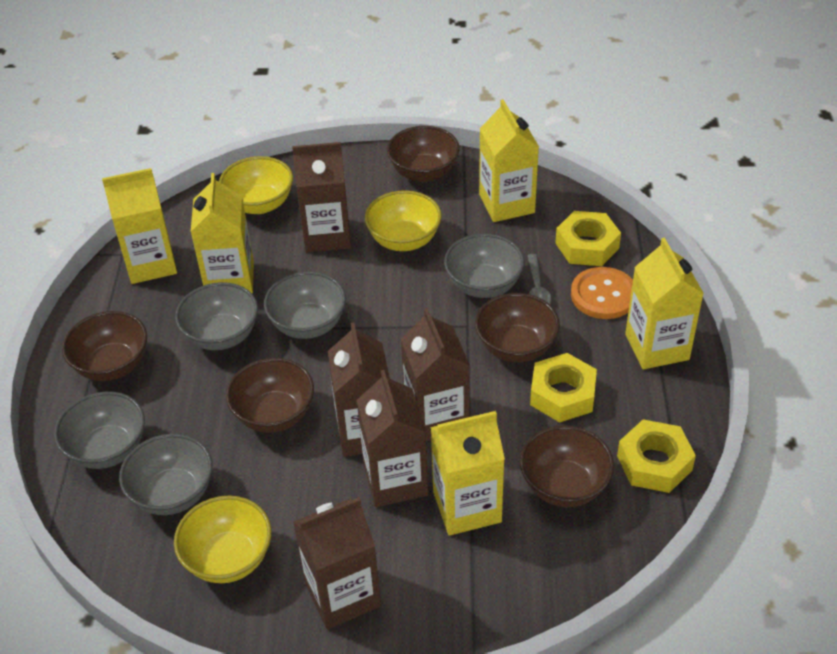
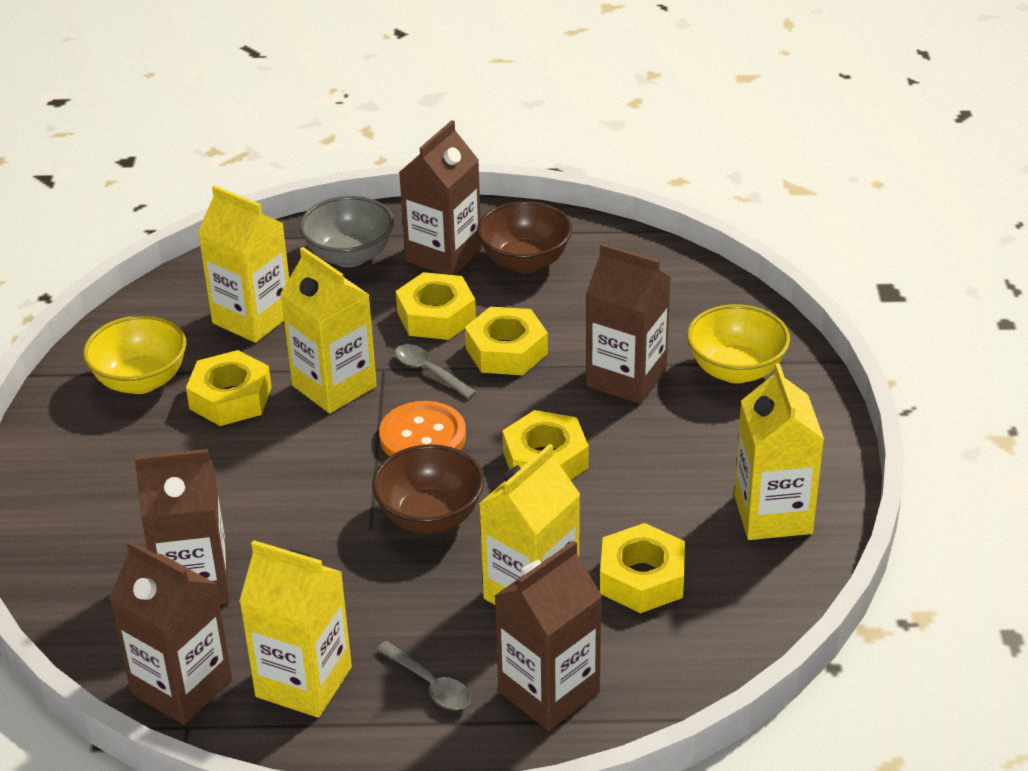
brown bowl: 5 -> 2
grey bowl: 5 -> 1
grey spoon: 1 -> 2
yellow bowl: 3 -> 2
yellow nut: 3 -> 5

